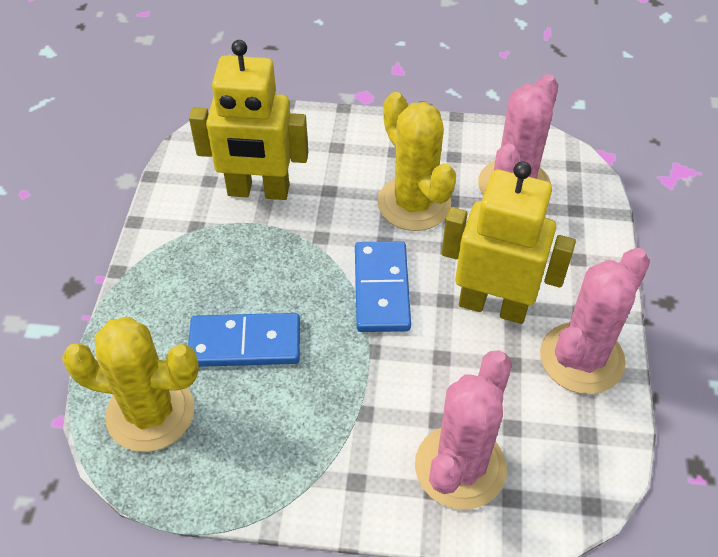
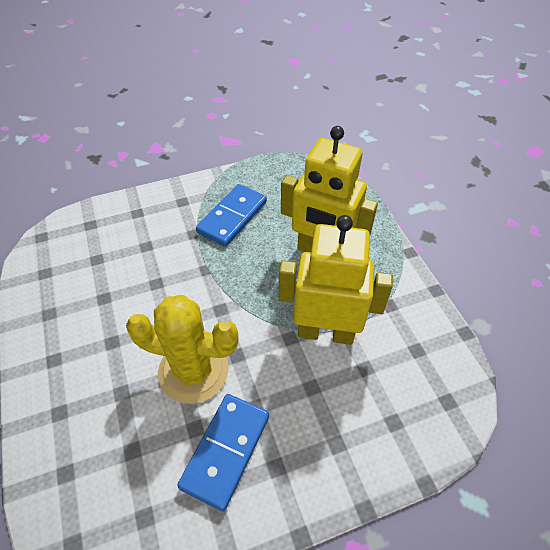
pink cactus: 3 -> 0
yellow cactus: 2 -> 1

